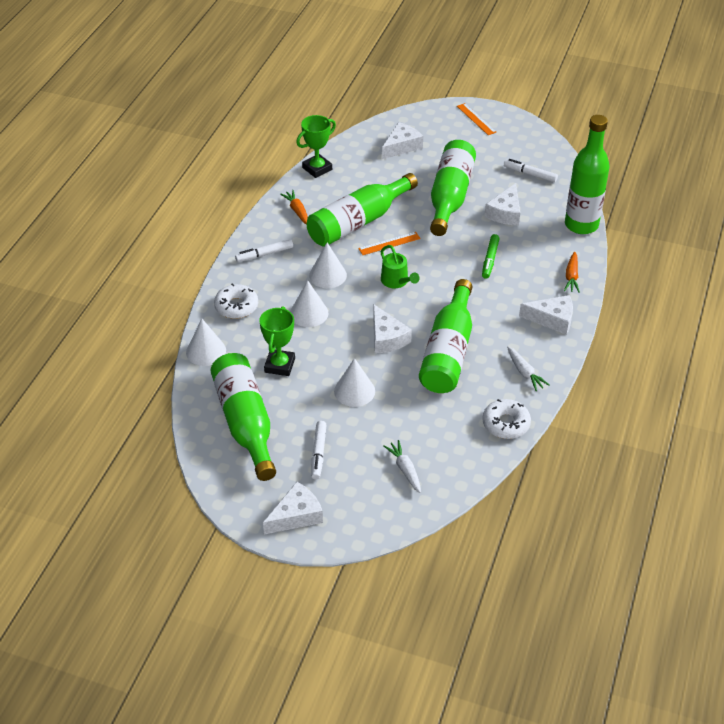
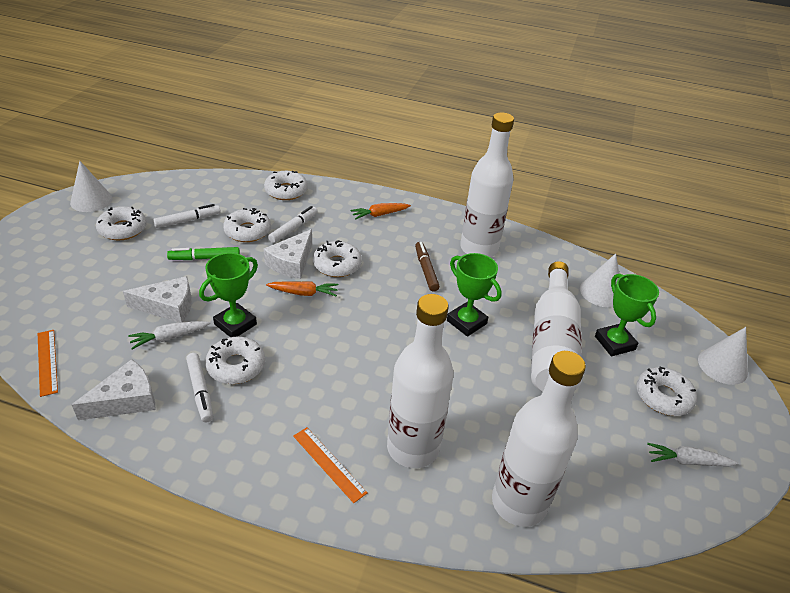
brown marker: 0 -> 1
green bottle: 5 -> 0
green trophy: 2 -> 3
green watering can: 1 -> 0
white bottle: 0 -> 4
white cheese: 5 -> 3
white cone: 4 -> 3
white donut: 2 -> 6

